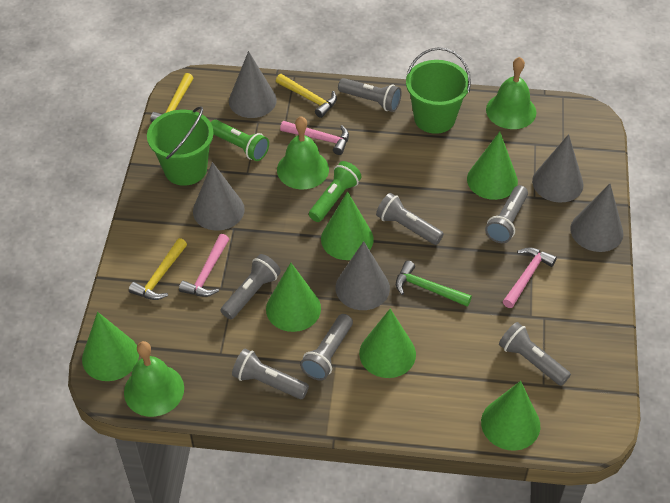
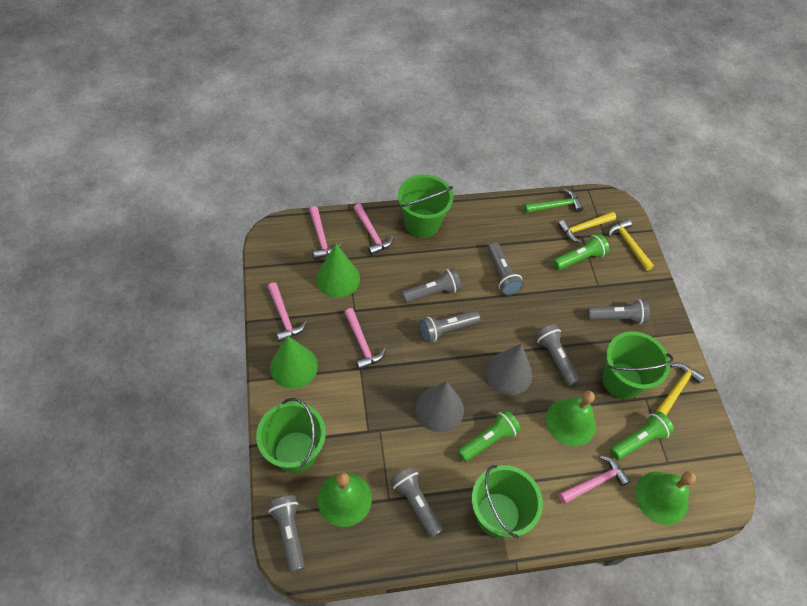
green bucket: 2 -> 4
green cone: 6 -> 2
green flashlight: 2 -> 3
grey cone: 5 -> 2
pink hammer: 3 -> 5

